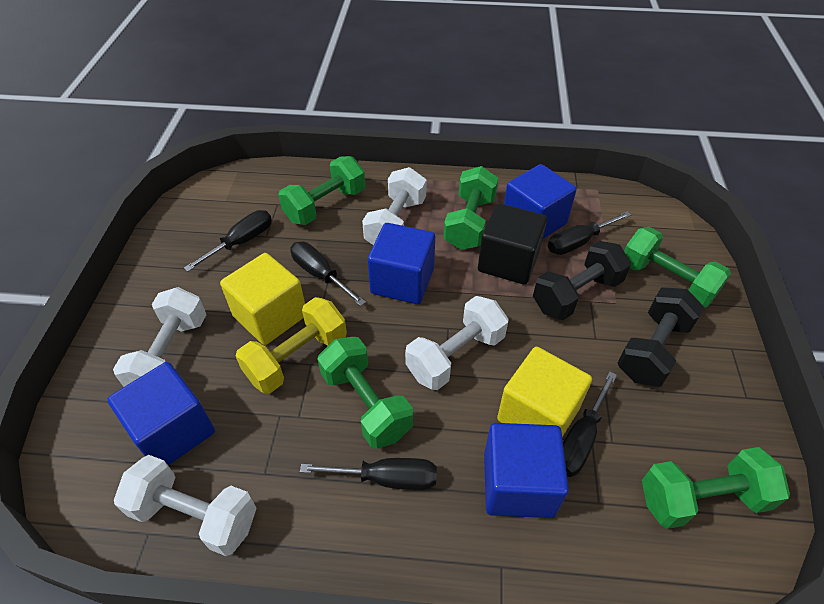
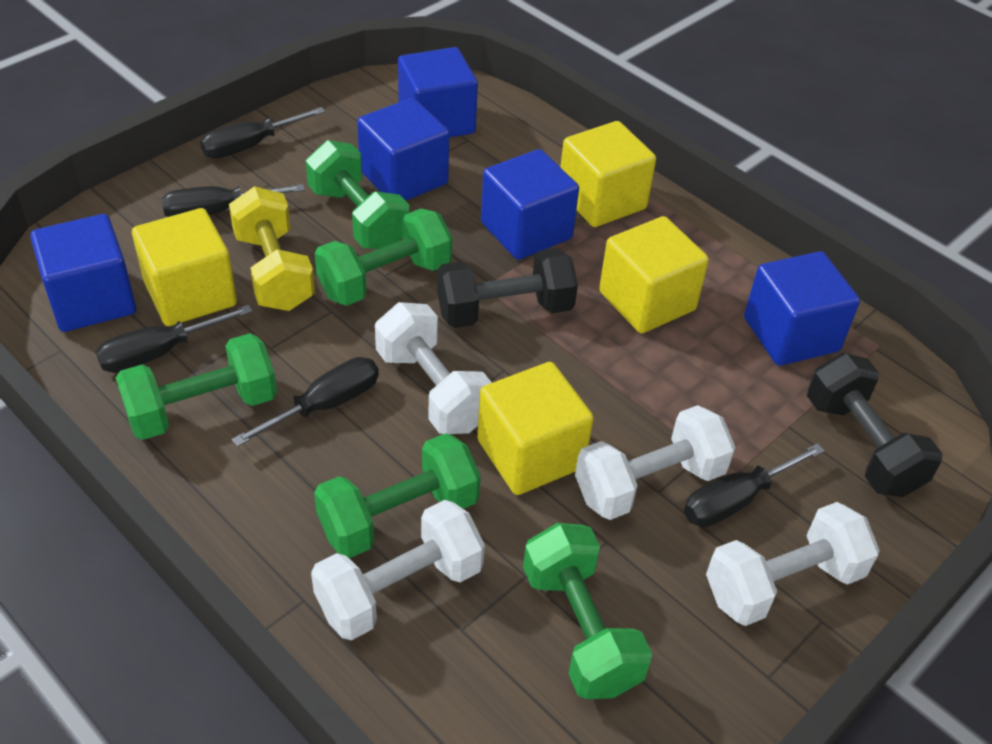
black cube: 1 -> 0
blue cube: 4 -> 5
yellow cube: 2 -> 4

